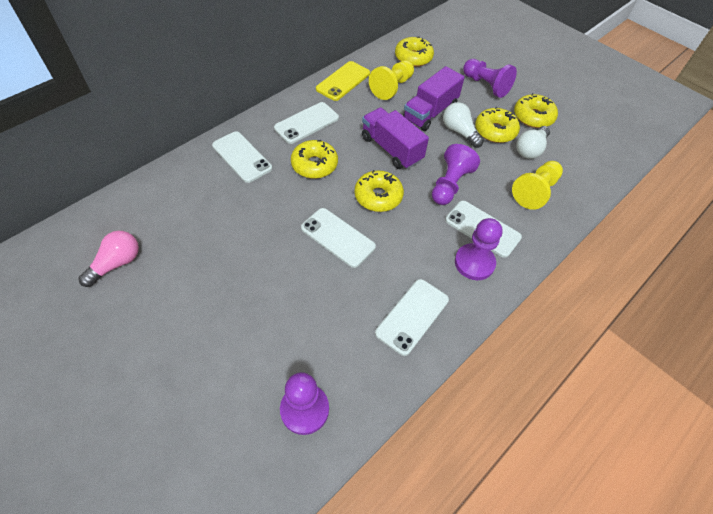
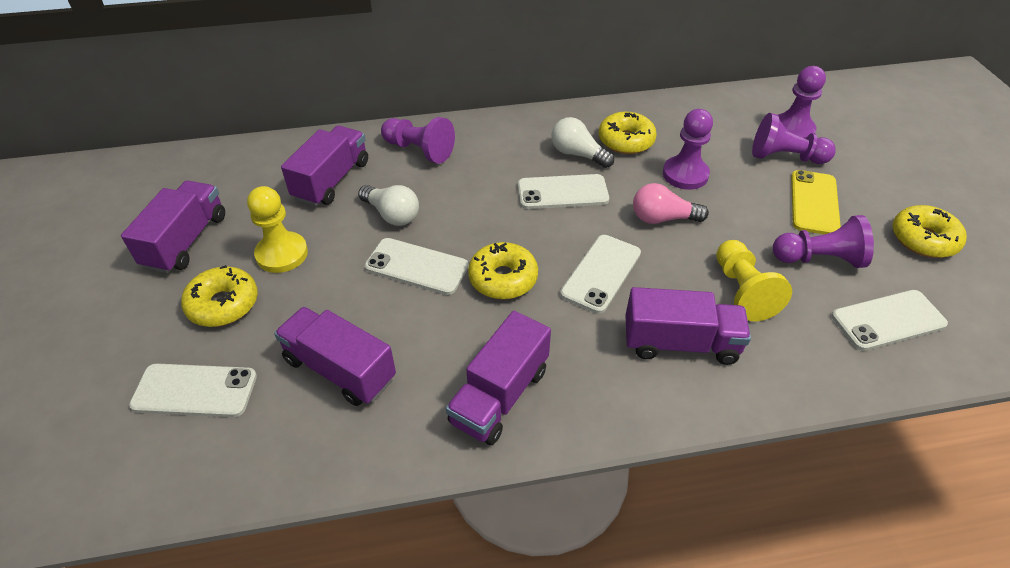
purple pawn: 4 -> 5
purple truck: 2 -> 5
yellow donut: 5 -> 4

